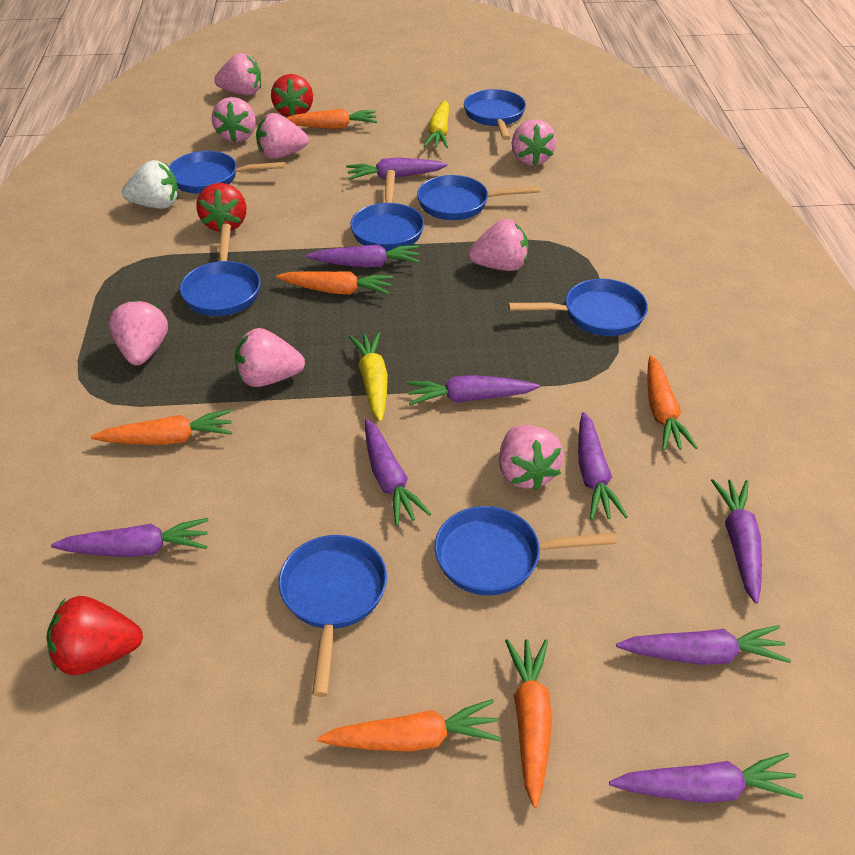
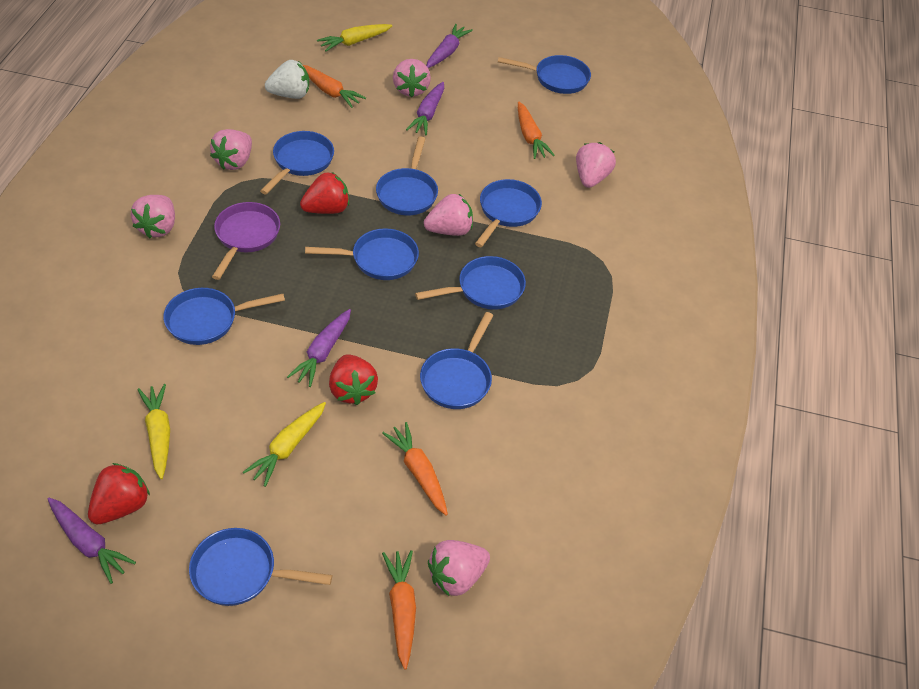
blue pan: 8 -> 9
orange carrot: 6 -> 4
pink strawberry: 8 -> 6
purple carrot: 9 -> 4
purple pan: 0 -> 1
yellow carrot: 2 -> 3

